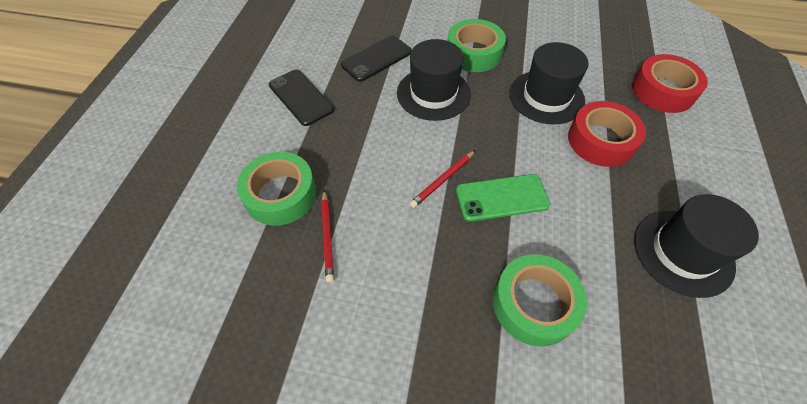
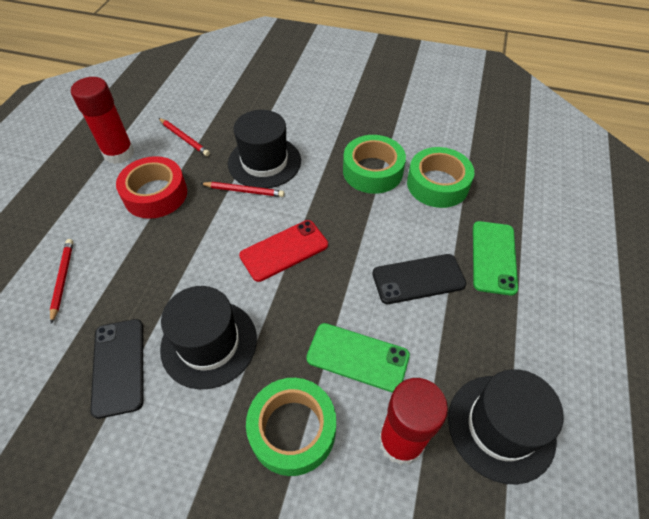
green phone: 1 -> 2
red glue stick: 0 -> 2
red pencil: 2 -> 3
red phone: 0 -> 1
red tape: 2 -> 1

